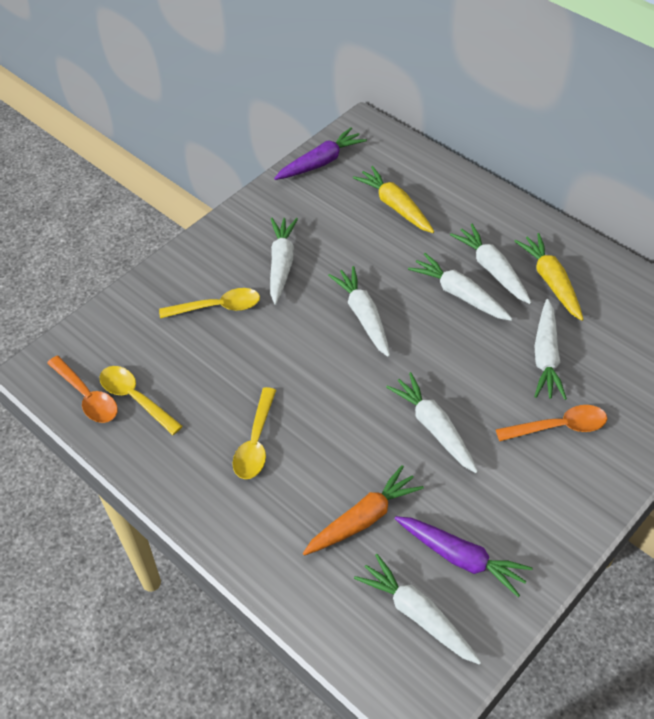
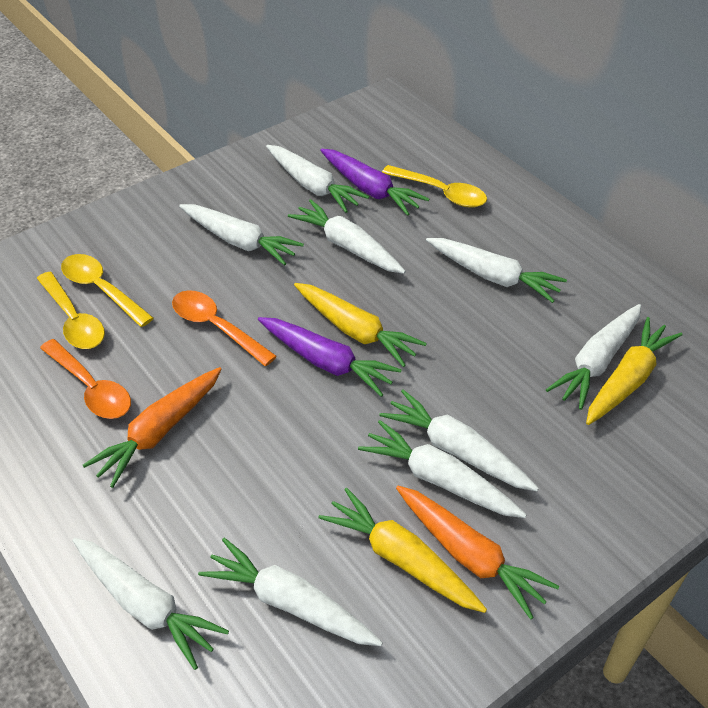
orange carrot: 1 -> 2
white carrot: 7 -> 9
yellow carrot: 2 -> 3

